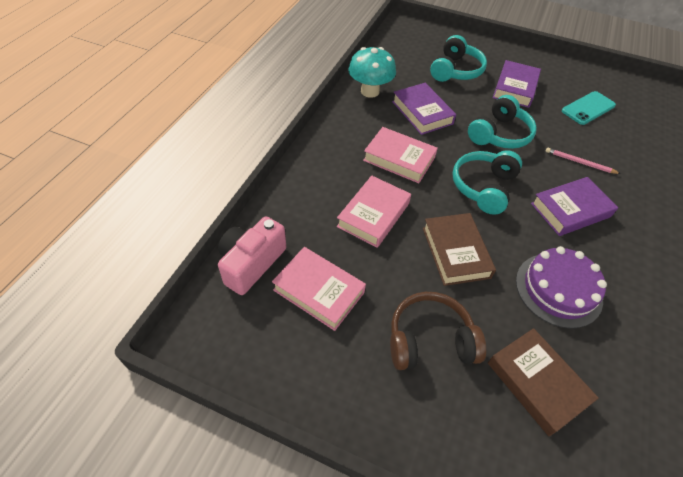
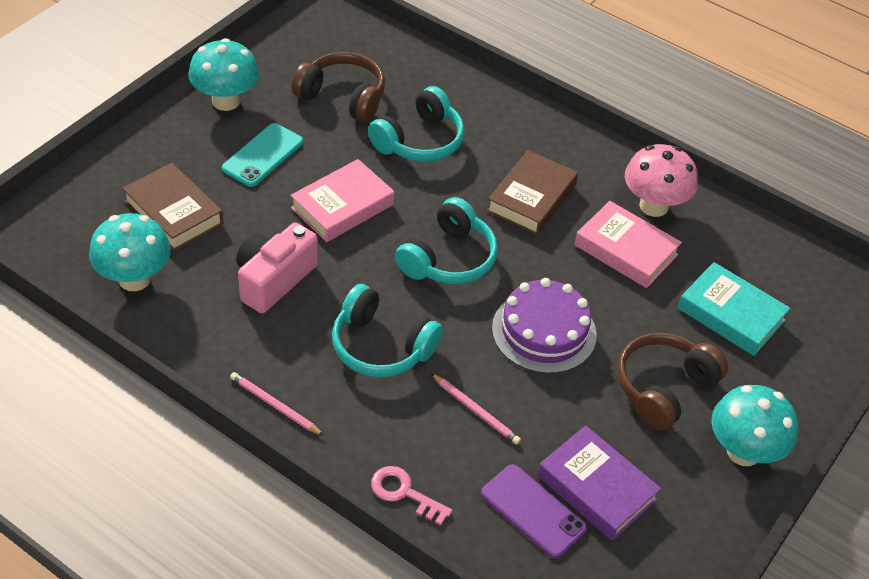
brown headphones: 1 -> 2
pink book: 3 -> 2
pink key: 0 -> 1
pink mushroom: 0 -> 1
pink pencil: 1 -> 2
purple book: 3 -> 1
purple phone: 0 -> 1
turquoise book: 0 -> 1
turquoise mushroom: 1 -> 3

